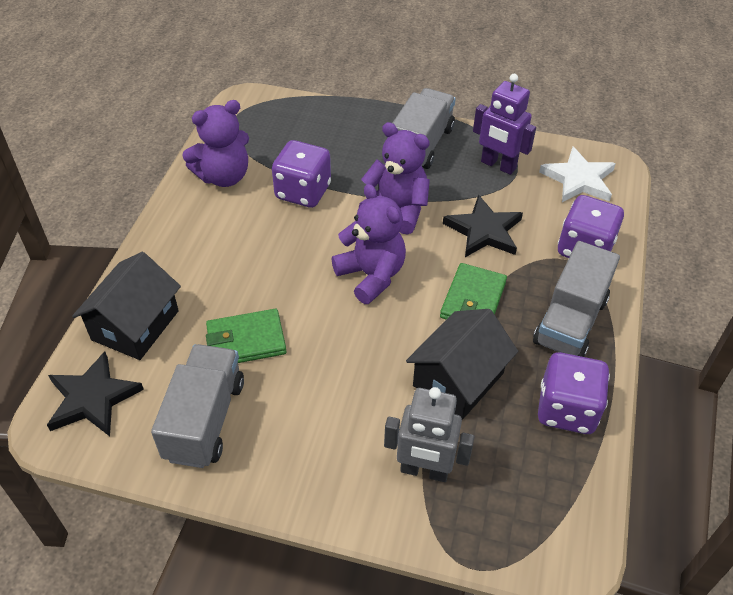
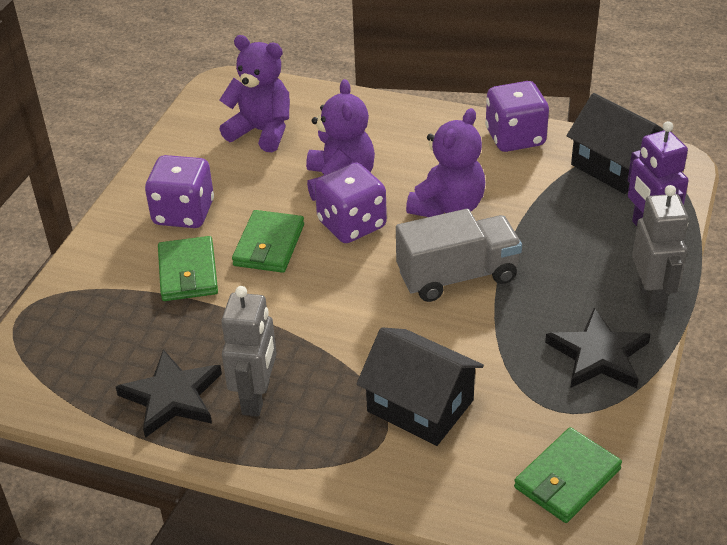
green wallet: 2 -> 3
grey robot: 1 -> 2
grey truck: 3 -> 1
white star: 1 -> 0

